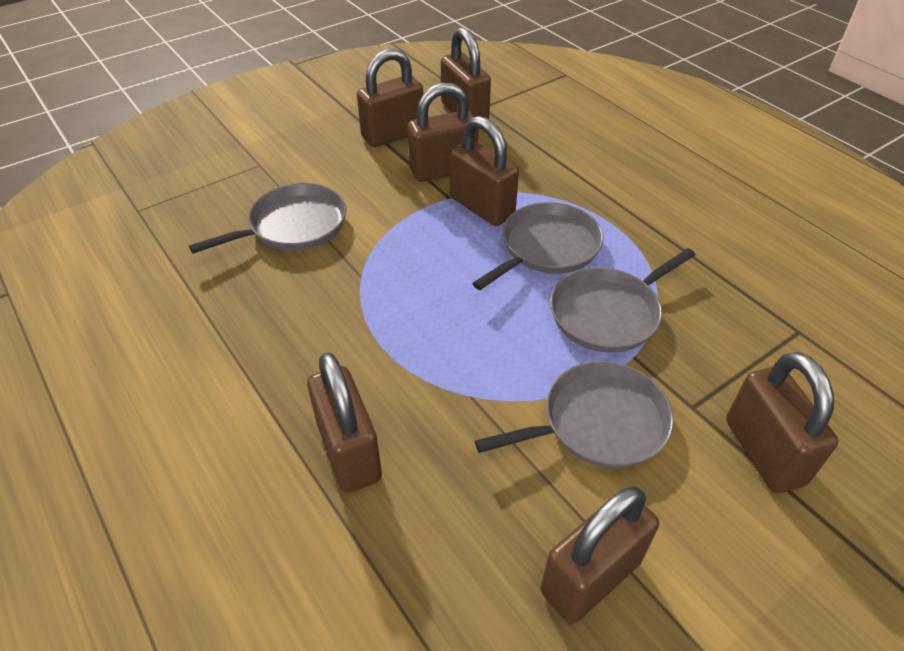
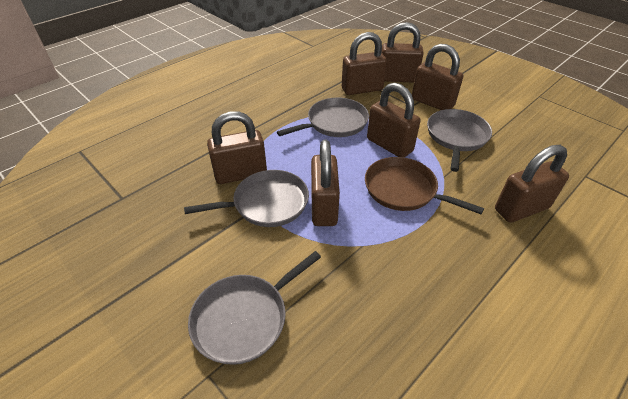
brown pan: 0 -> 1

